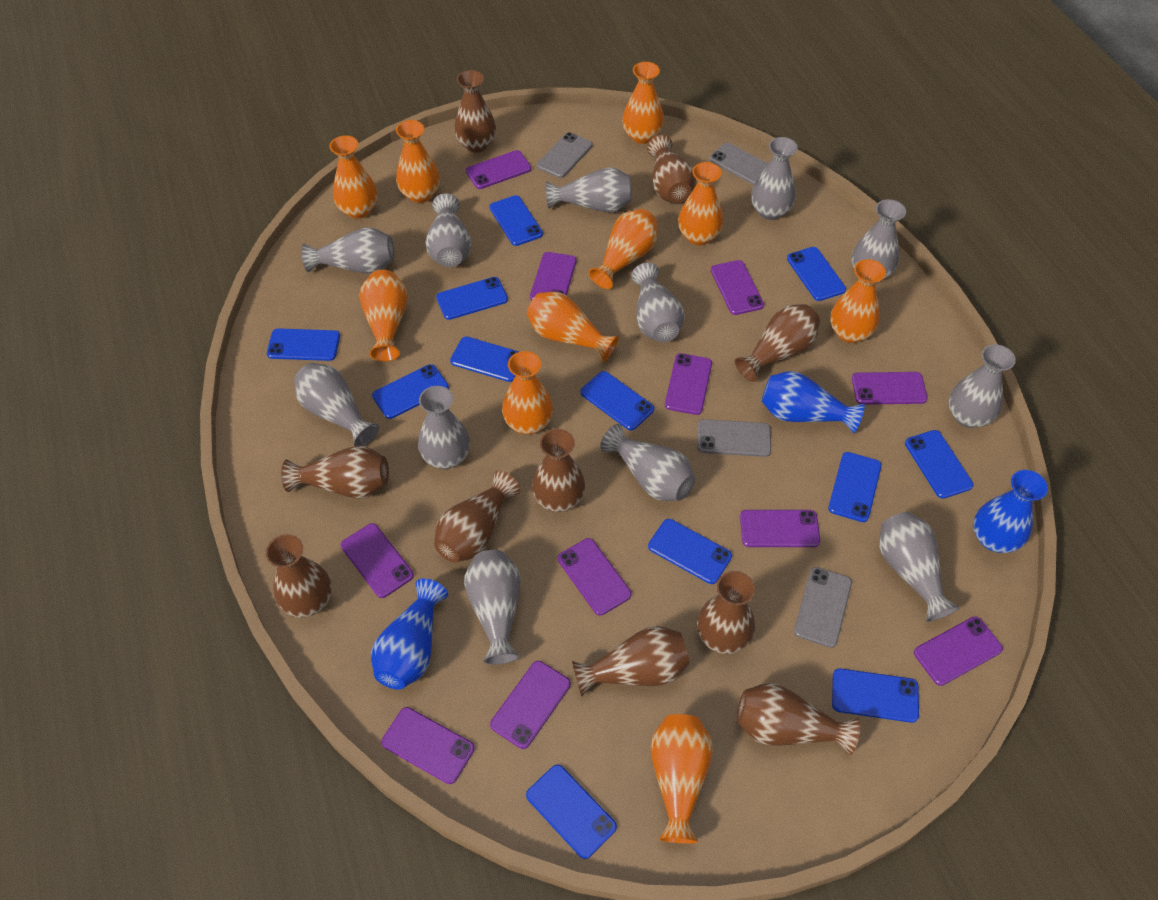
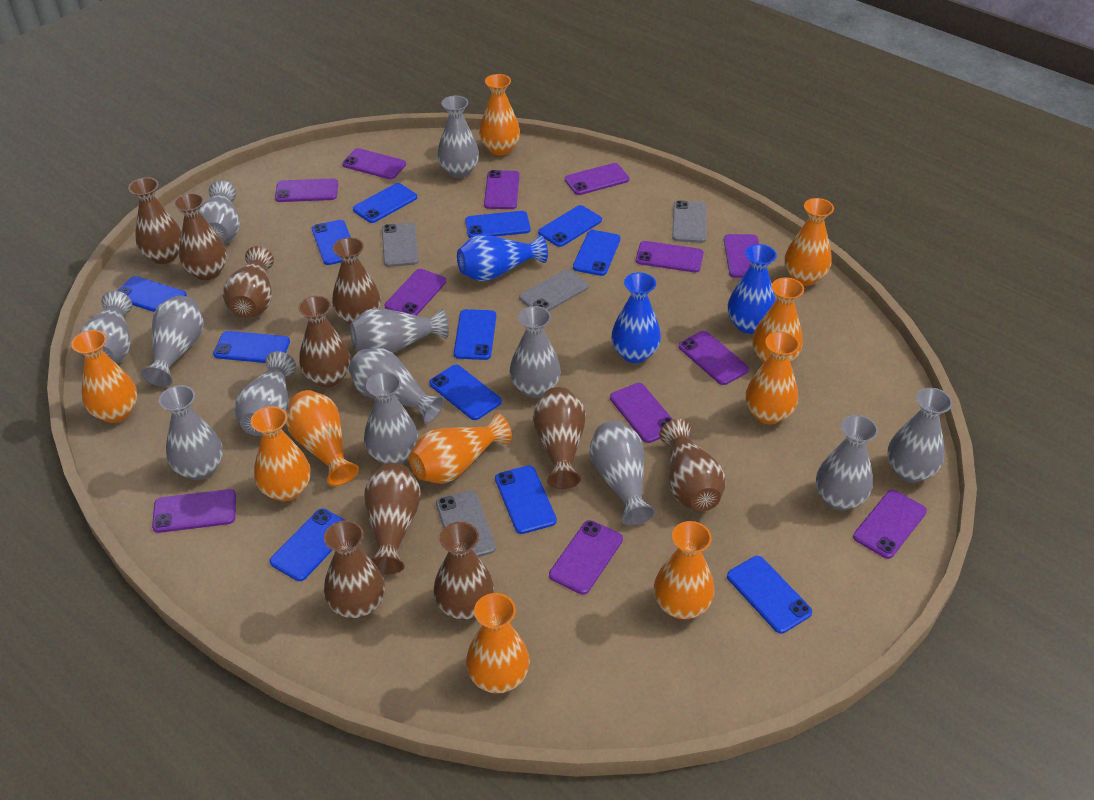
grey vase: 12 -> 13
purple phone: 11 -> 12

